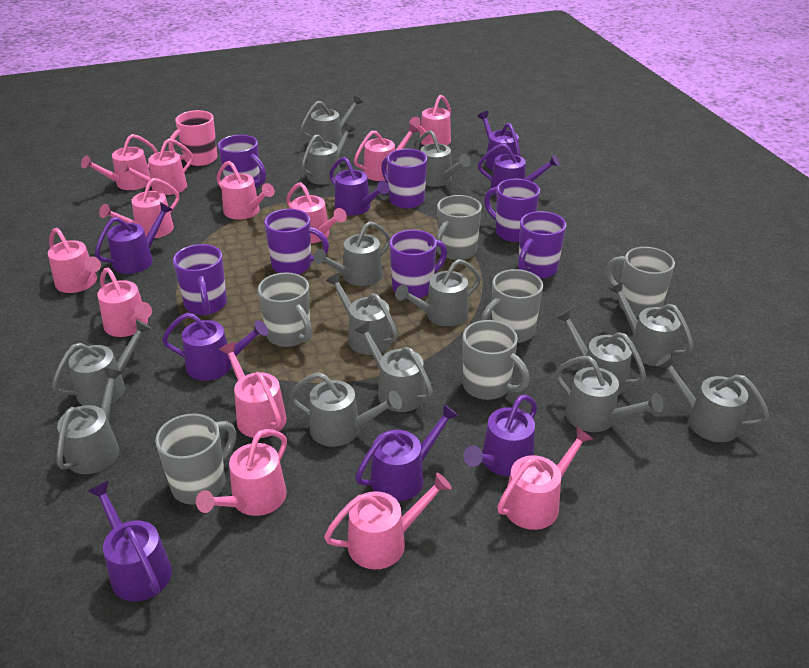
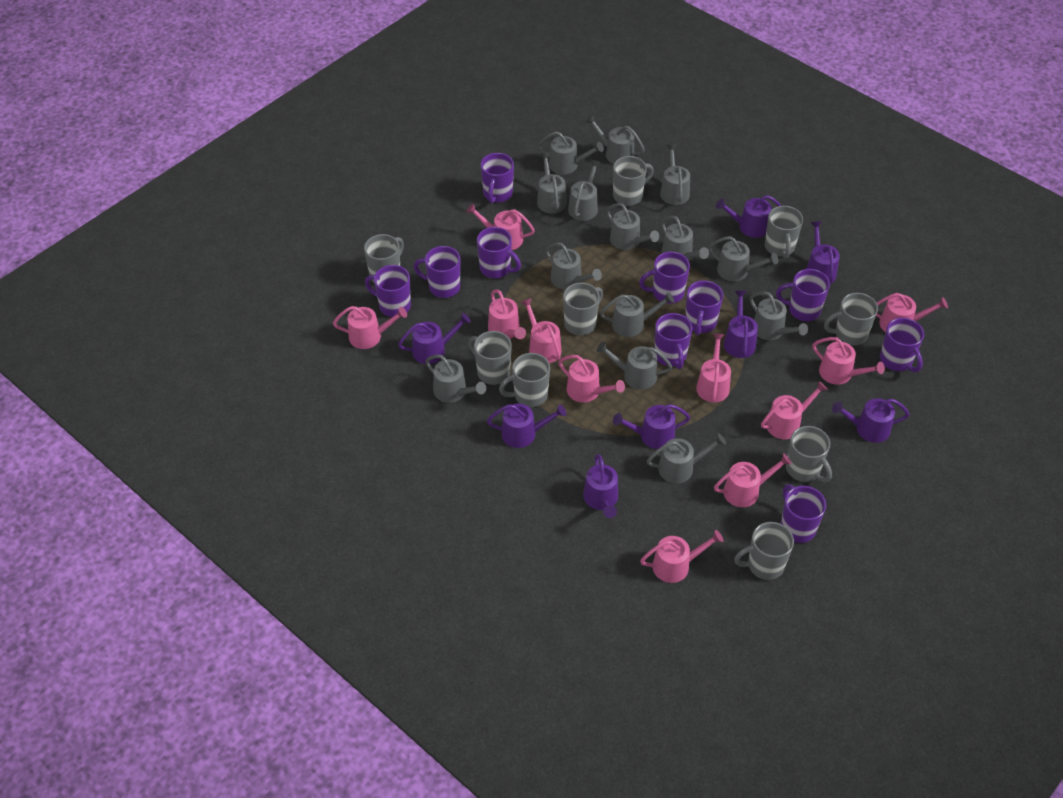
grey mug: 6 -> 9
pink mug: 1 -> 0
pink watering can: 13 -> 11
purple mug: 7 -> 10

